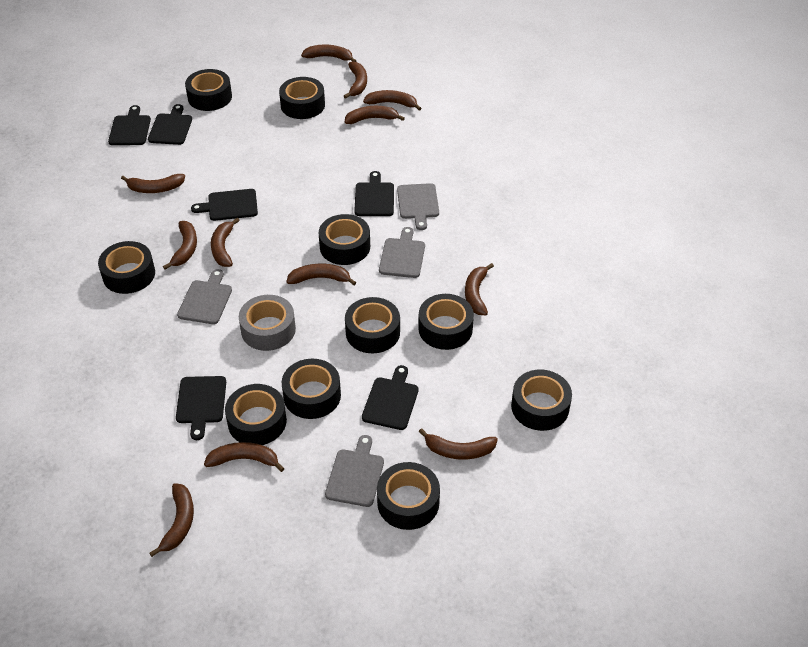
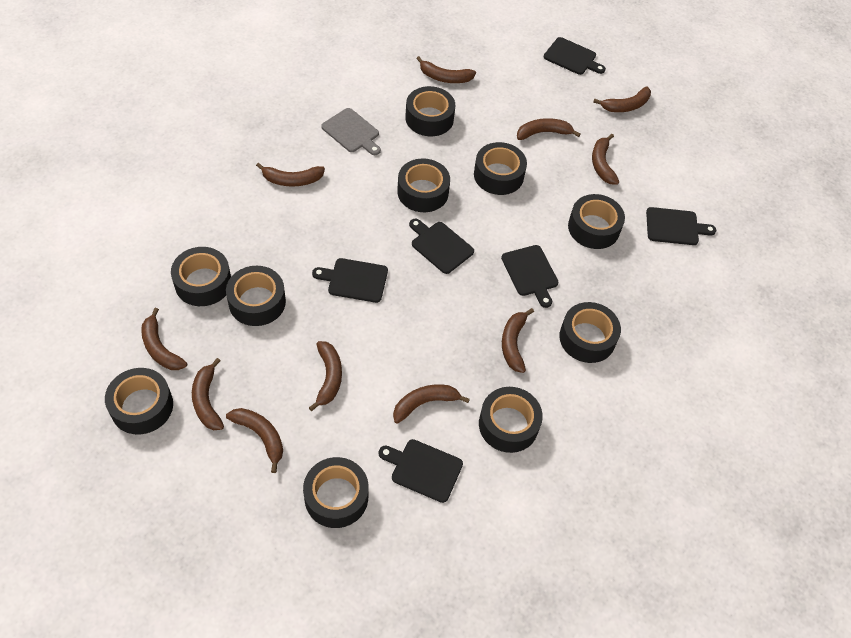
brown banana: 12 -> 11
grey cutting board: 4 -> 1
grey tape: 1 -> 0

